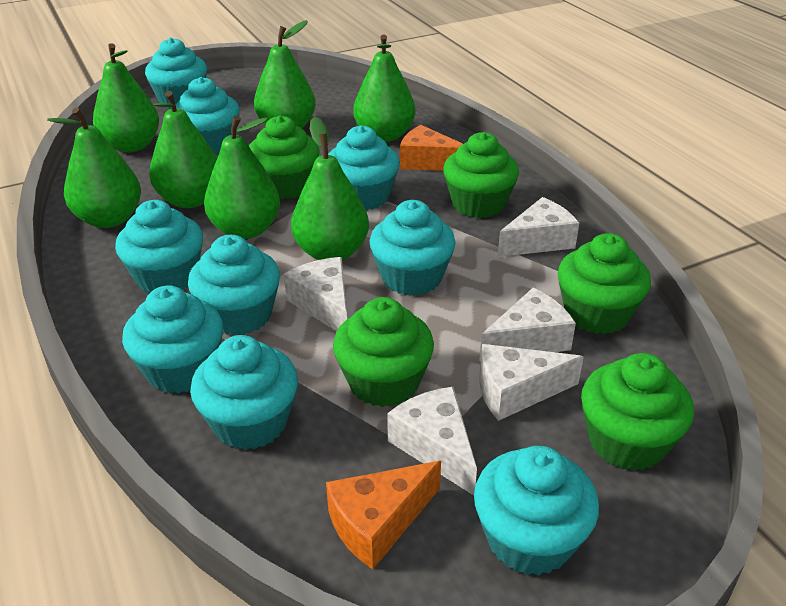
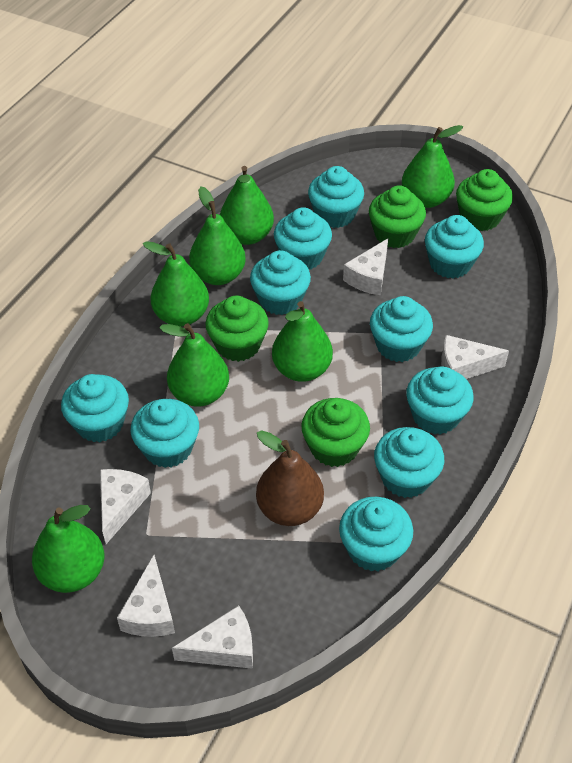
brown pear: 0 -> 1
green cupcake: 5 -> 4
orange cheese: 2 -> 0
turquoise cupcake: 9 -> 10

